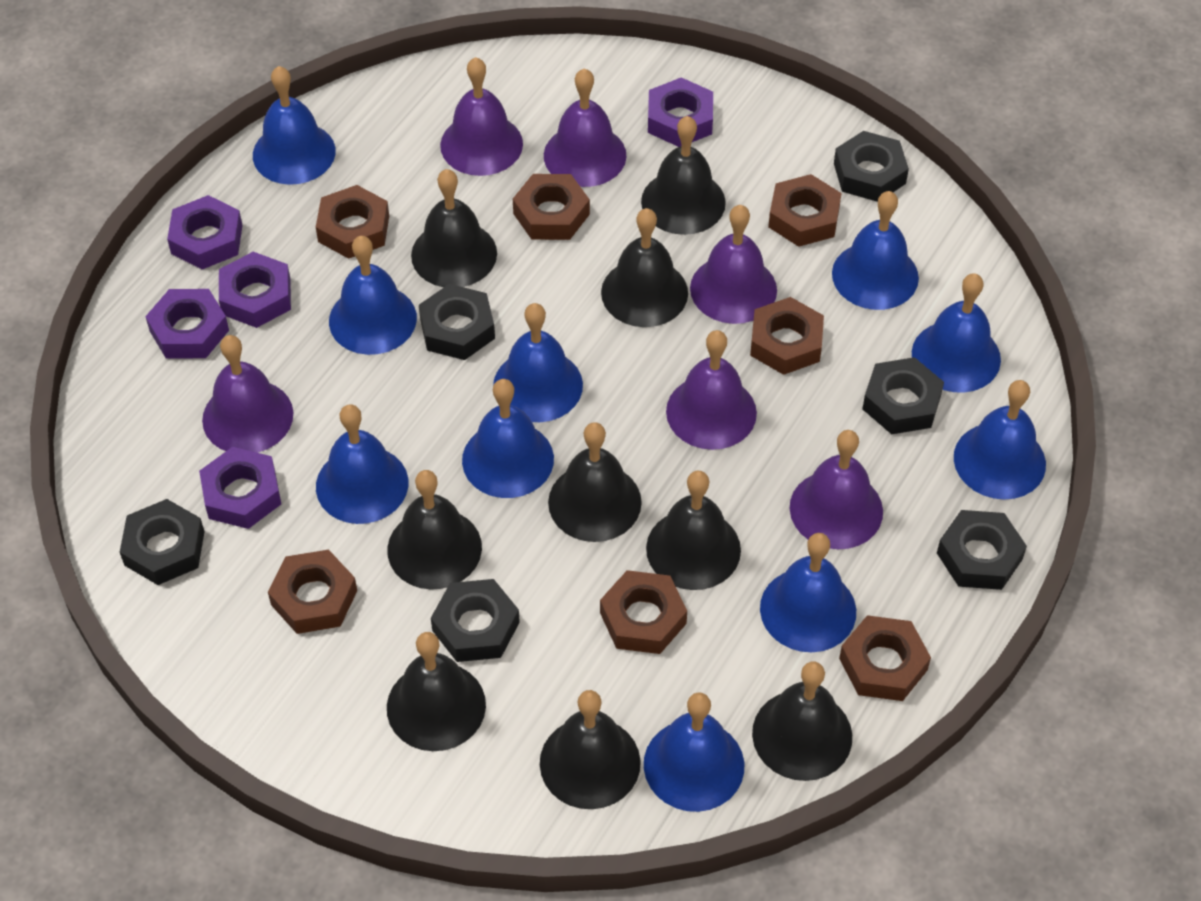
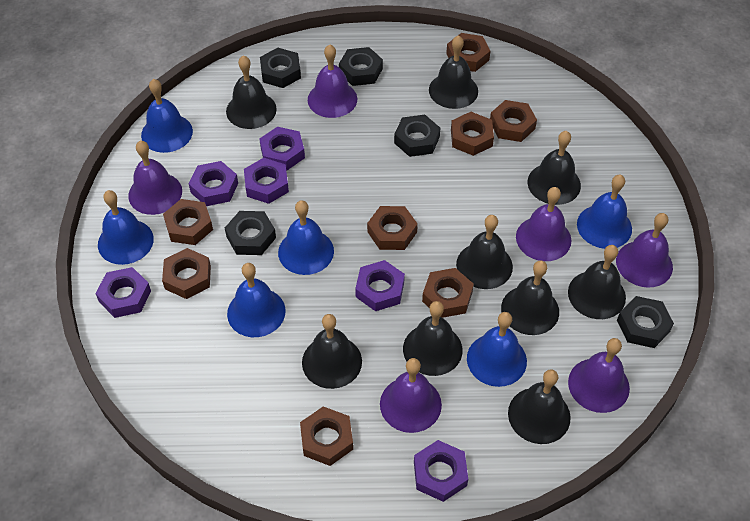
black nut: 6 -> 5
blue bell: 10 -> 6
brown nut: 7 -> 8
purple nut: 5 -> 6

